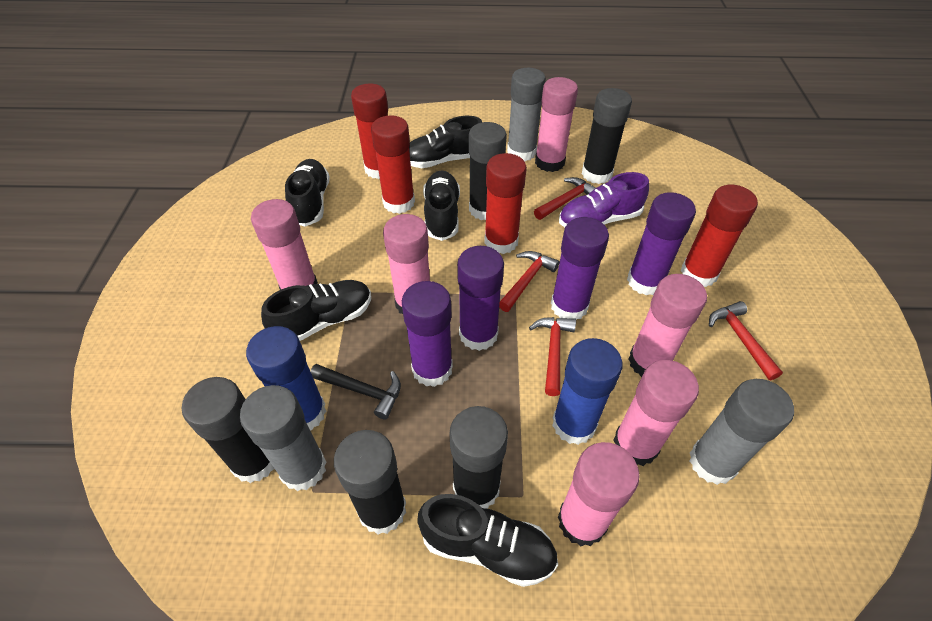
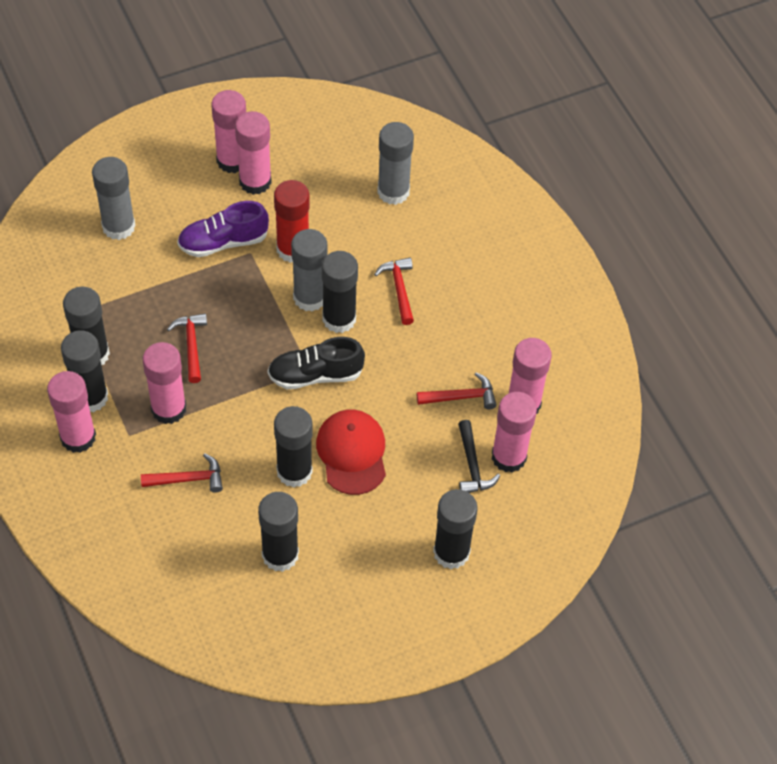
black glue stick: 5 -> 6
black shoe: 5 -> 1
blue glue stick: 2 -> 0
purple glue stick: 4 -> 0
red cap: 0 -> 1
red glue stick: 4 -> 1

